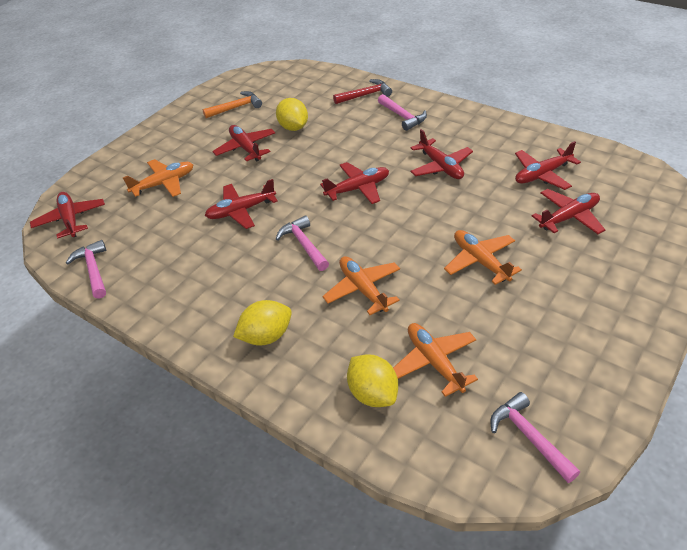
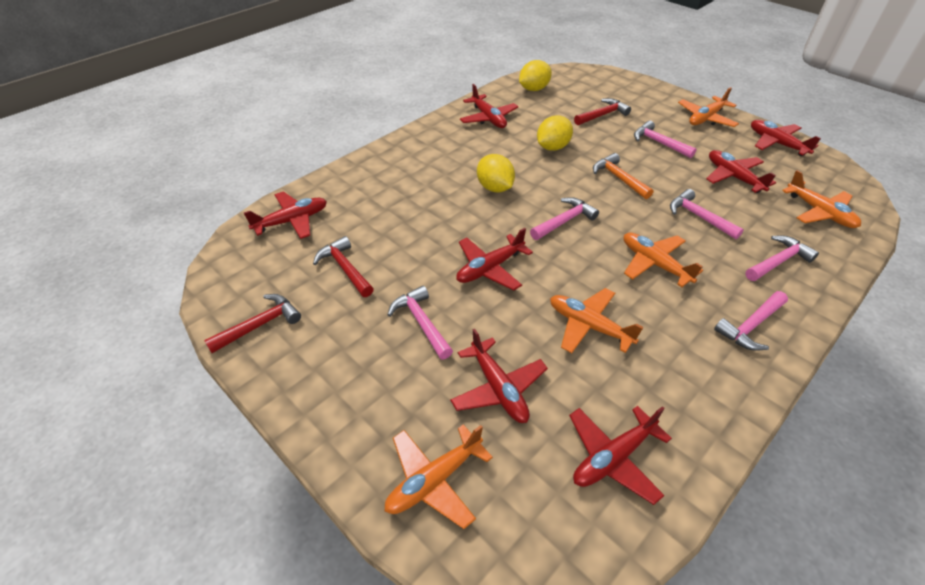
orange plane: 4 -> 5
pink hammer: 4 -> 6
red hammer: 1 -> 3

